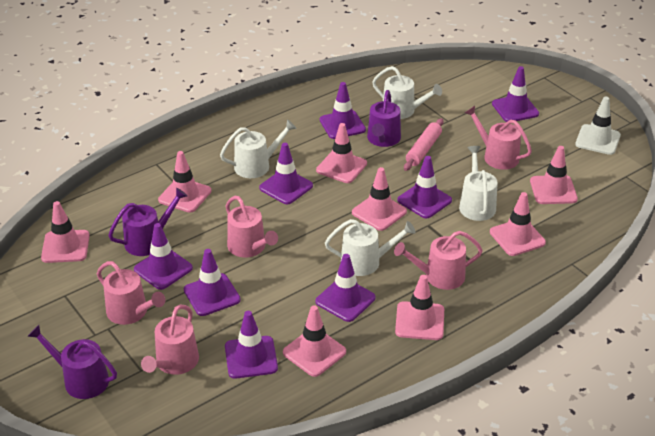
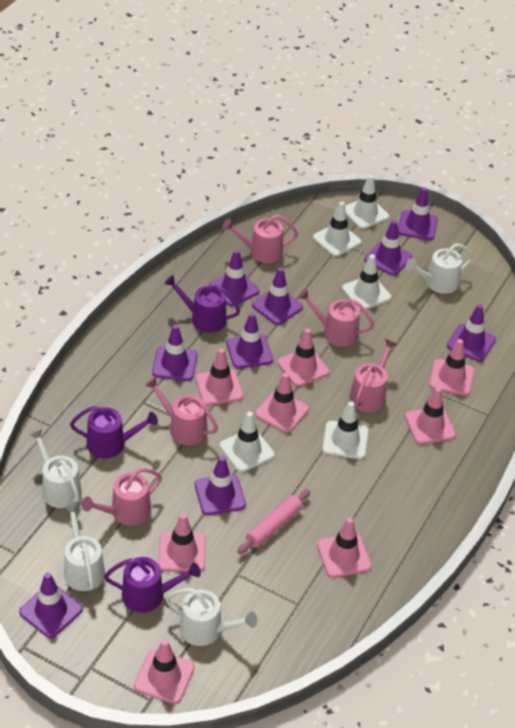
purple traffic cone: 8 -> 9
white traffic cone: 1 -> 5

